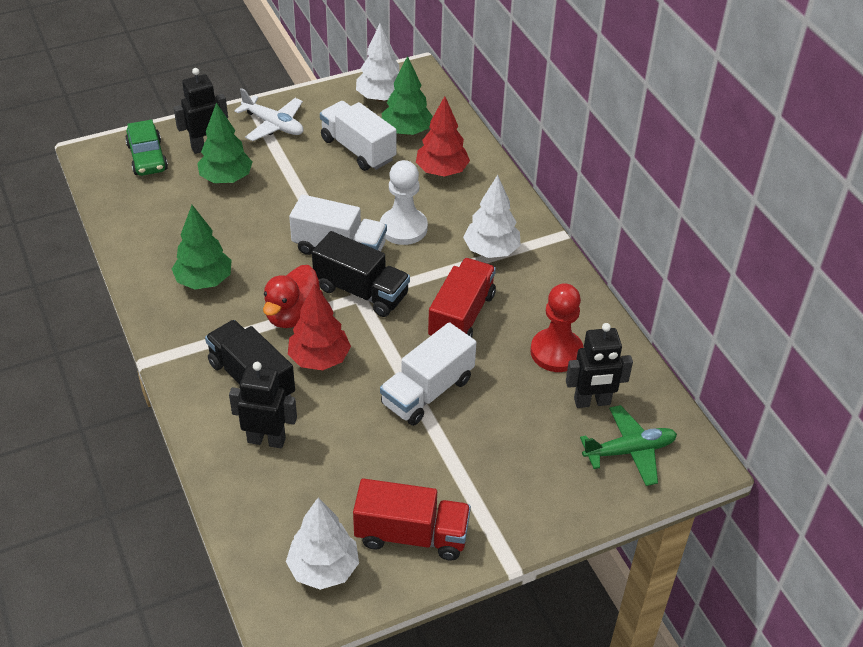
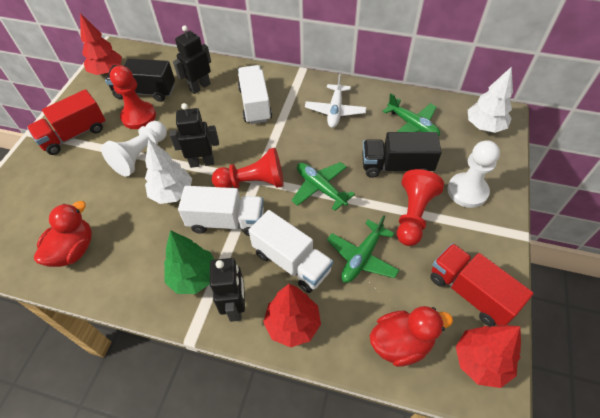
green car: 1 -> 0
green plane: 1 -> 3
green tree: 3 -> 1
red duck: 1 -> 2
red pawn: 1 -> 3
red tree: 2 -> 3
white pawn: 1 -> 2
white tree: 3 -> 2

